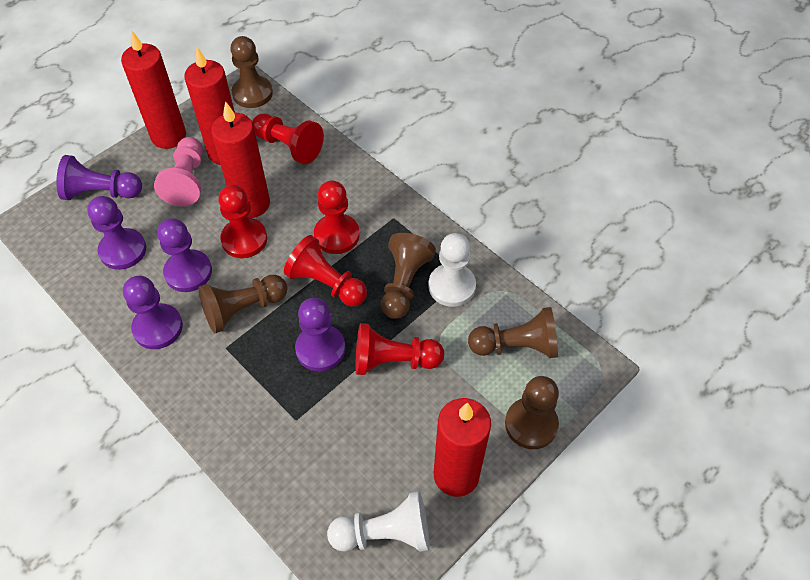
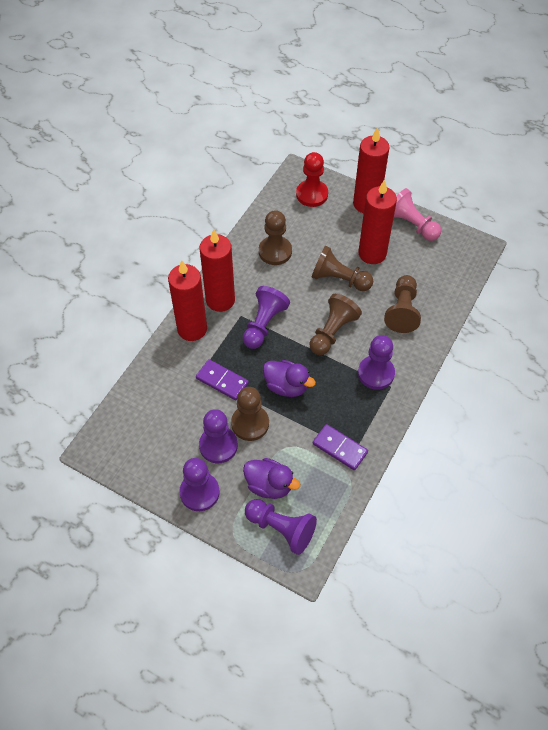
purple domino: 0 -> 2
purple duck: 0 -> 2
red pawn: 5 -> 1
white pawn: 2 -> 0

